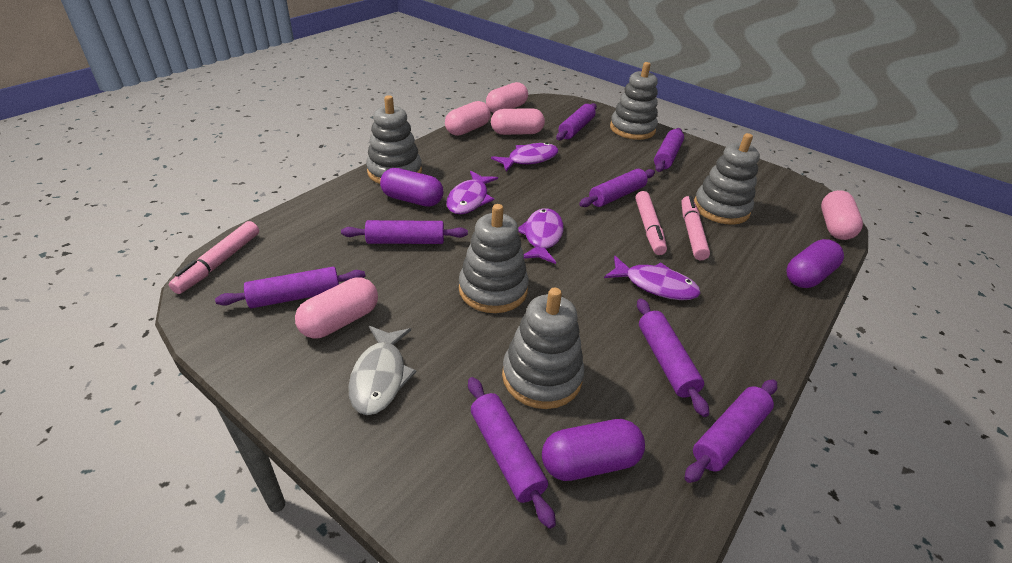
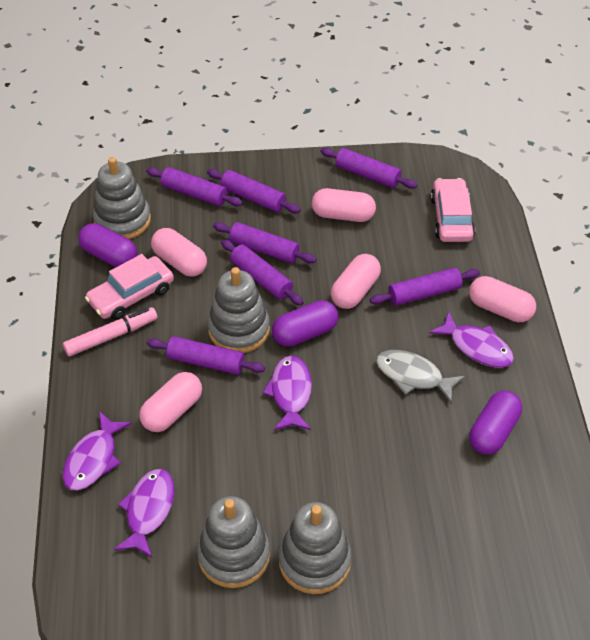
grey stacking toy: 5 -> 4
pink car: 0 -> 2
pink marker: 3 -> 1
purple rolling pin: 8 -> 7

